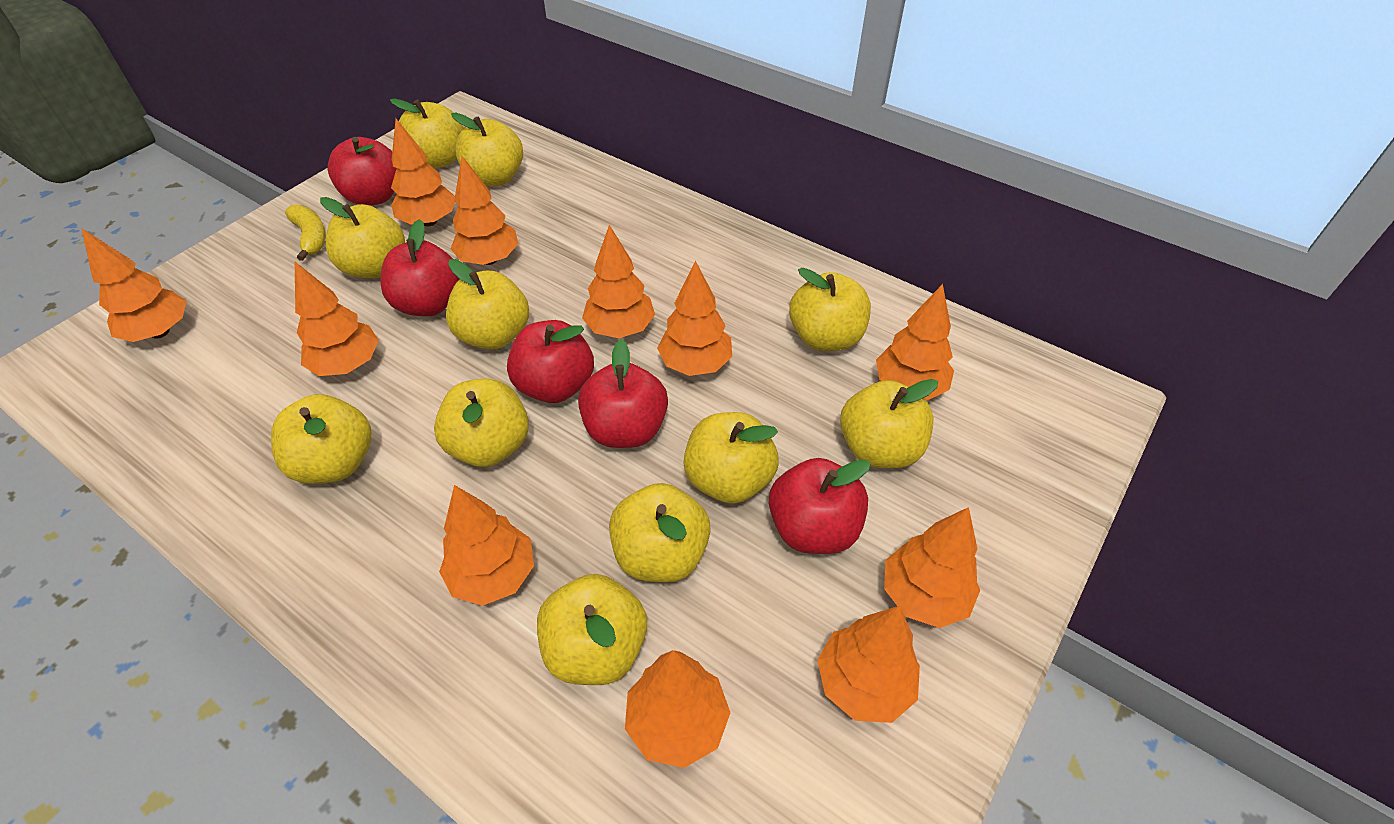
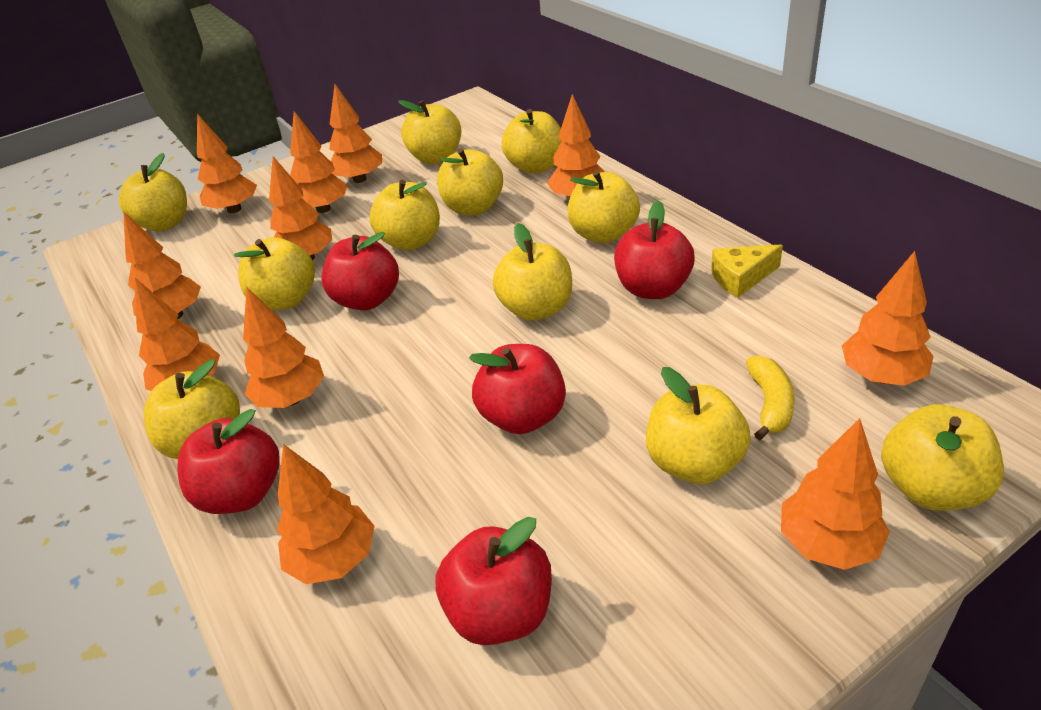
yellow cheese: 0 -> 1

